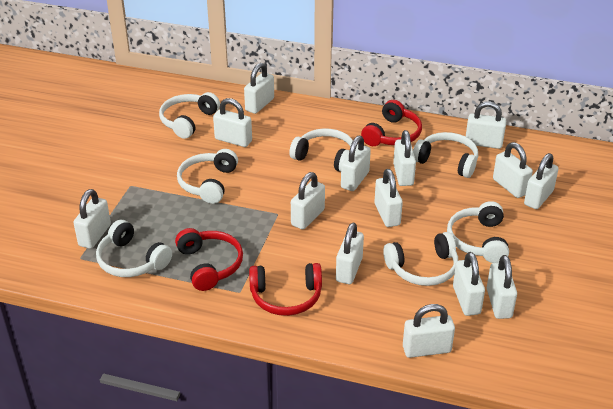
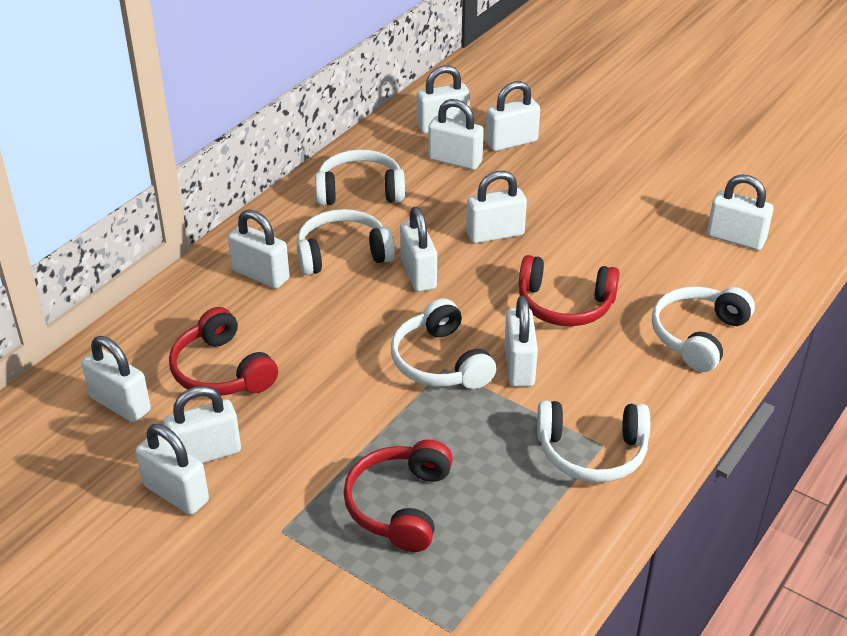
white headphones: 7 -> 5
white padlock: 14 -> 11

